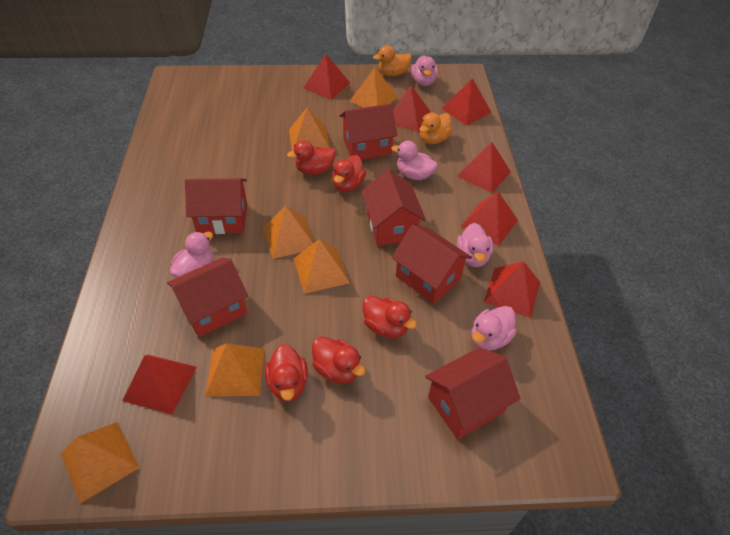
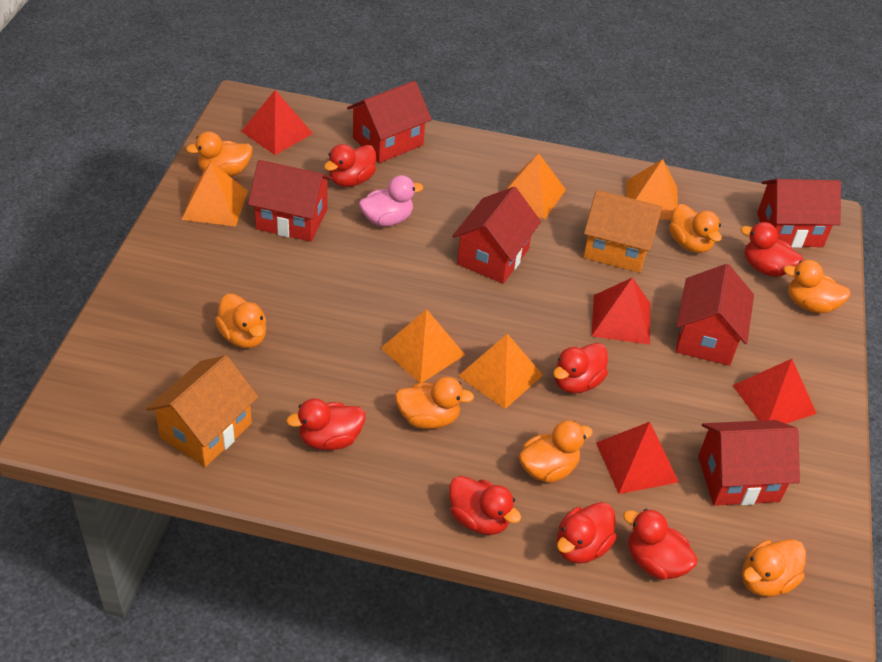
orange duck: 2 -> 7
orange house: 0 -> 2
orange pyramid: 6 -> 5
pink duck: 5 -> 1
red duck: 5 -> 7
red pyramid: 7 -> 4

